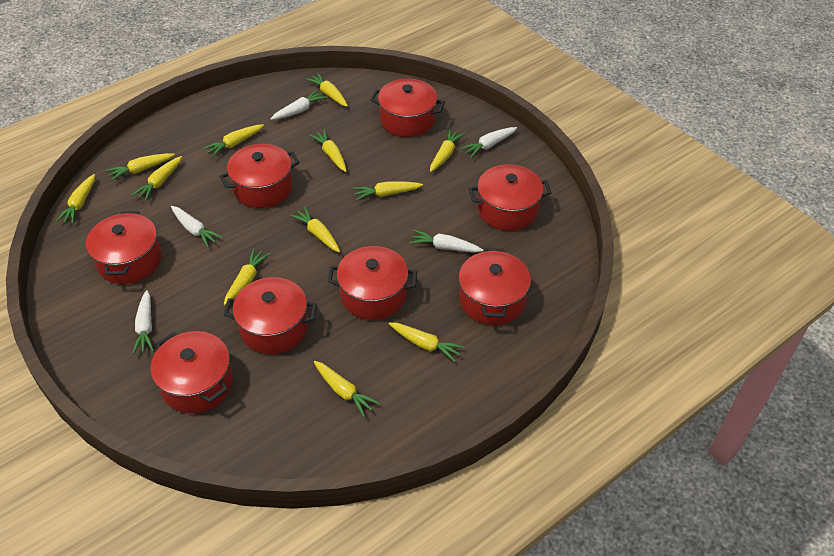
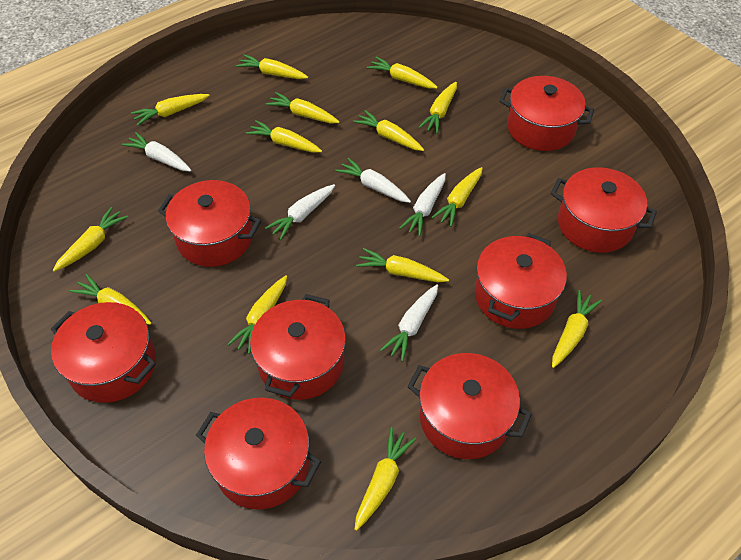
yellow carrot: 12 -> 14

